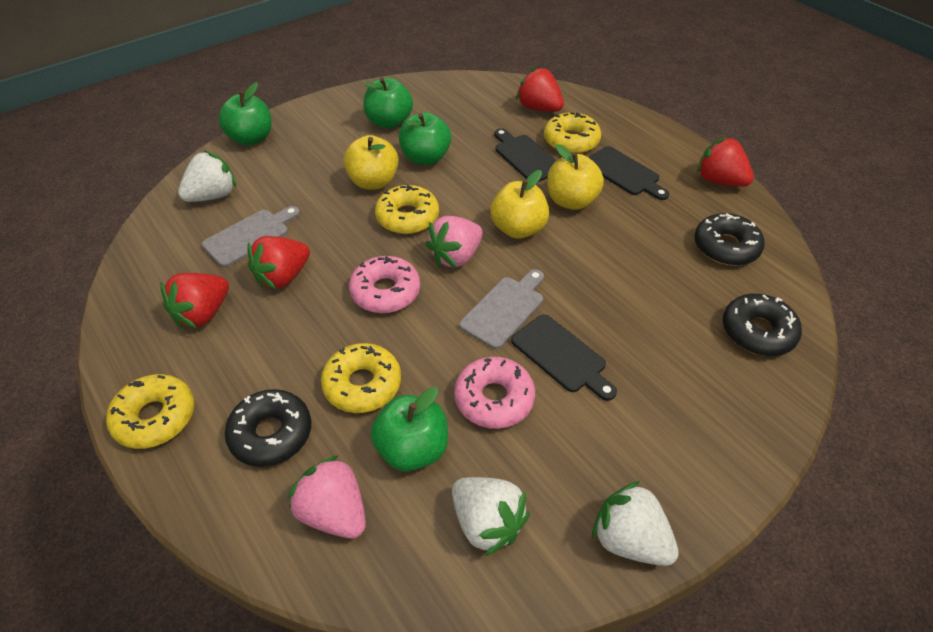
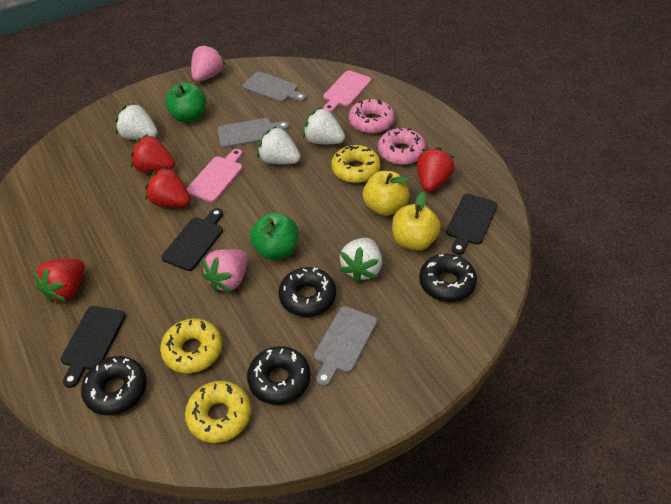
black donut: 3 -> 4
green apple: 4 -> 2
grey cutting board: 2 -> 3
pink cutting board: 0 -> 2
white strawberry: 3 -> 4
yellow apple: 3 -> 2
yellow donut: 4 -> 3

